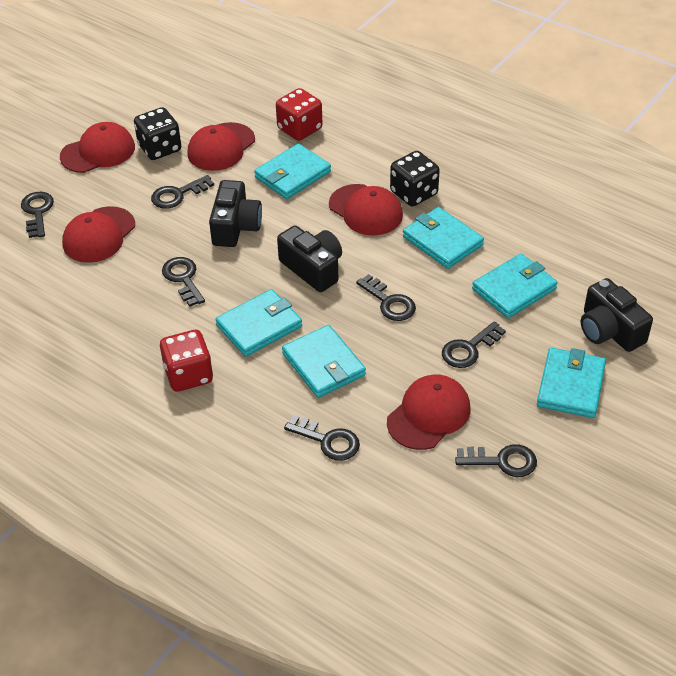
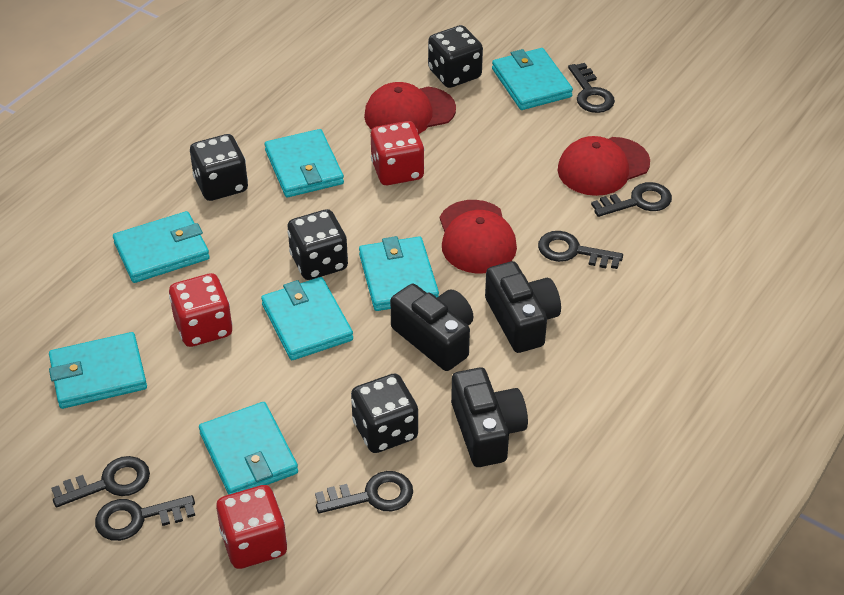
black dice: 2 -> 4
black key: 7 -> 6
red cap: 5 -> 3
red dice: 2 -> 3
turquoise wallet: 6 -> 7

